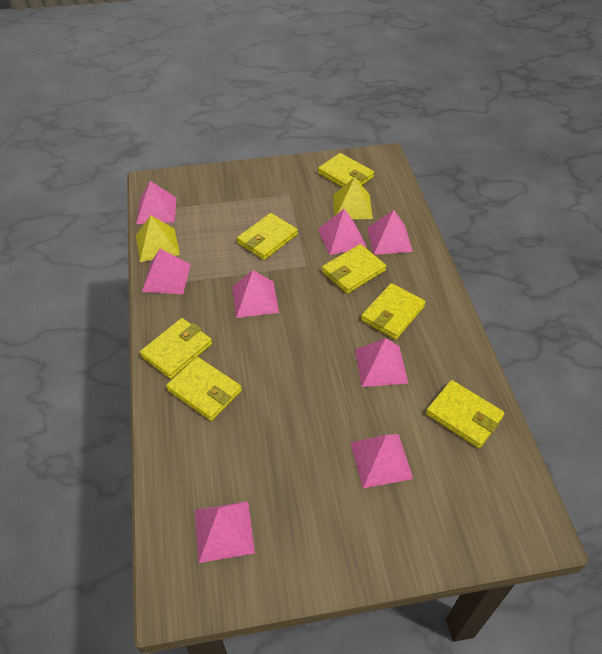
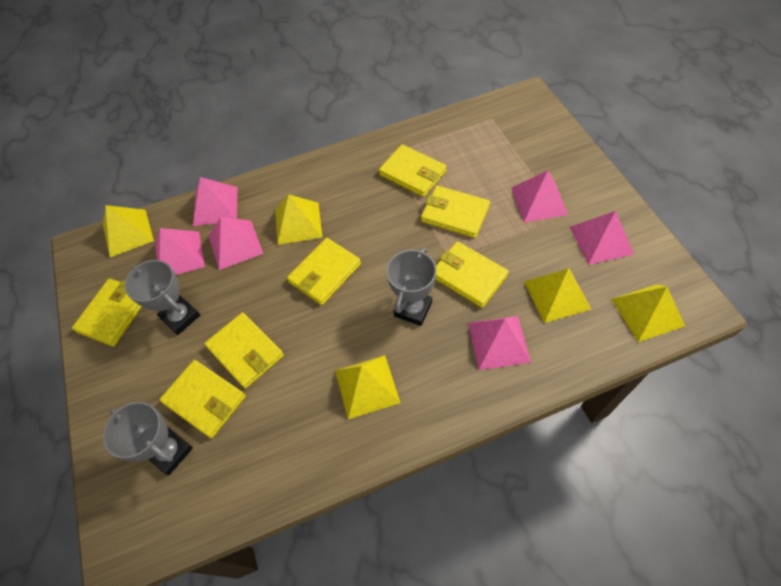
grey trophy: 0 -> 3
pink pyramid: 8 -> 6
yellow pyramid: 2 -> 5

